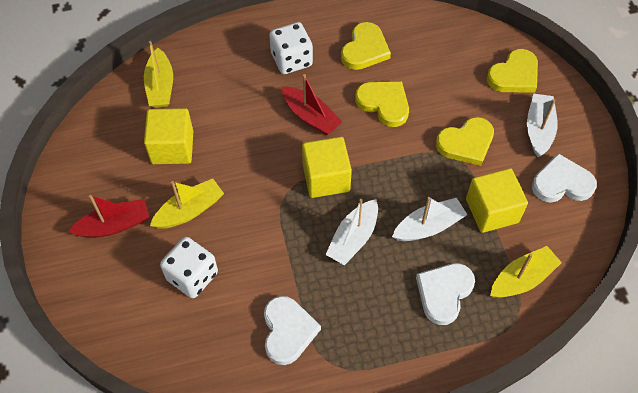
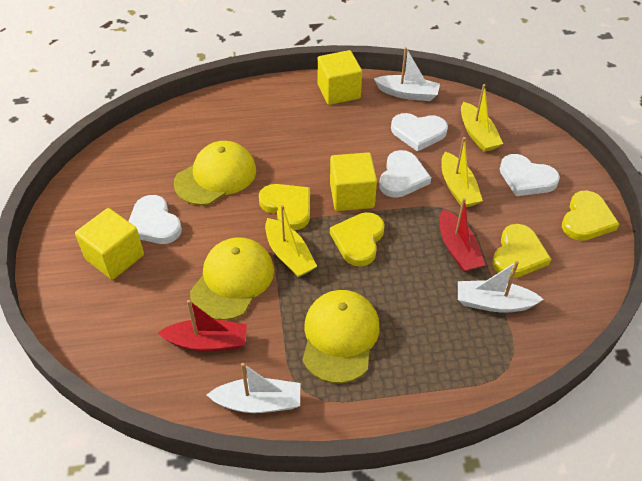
white dice: 2 -> 0
white heart: 3 -> 4
yellow cap: 0 -> 3

